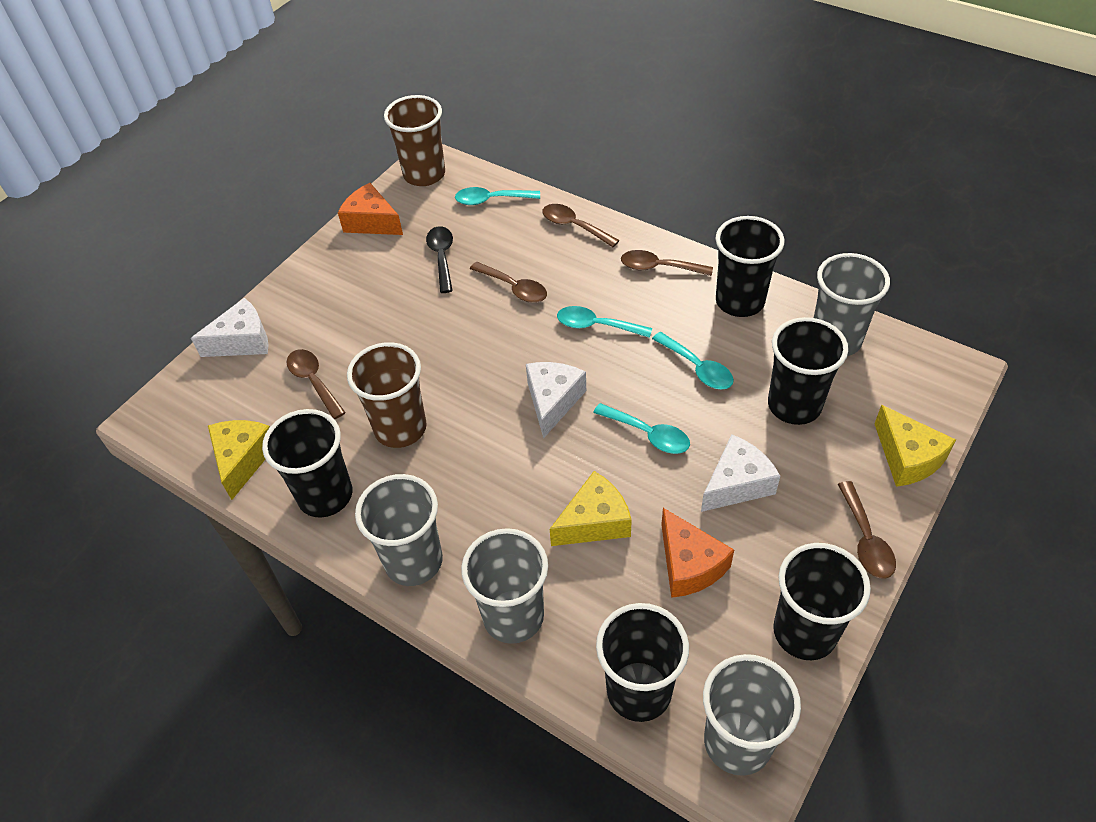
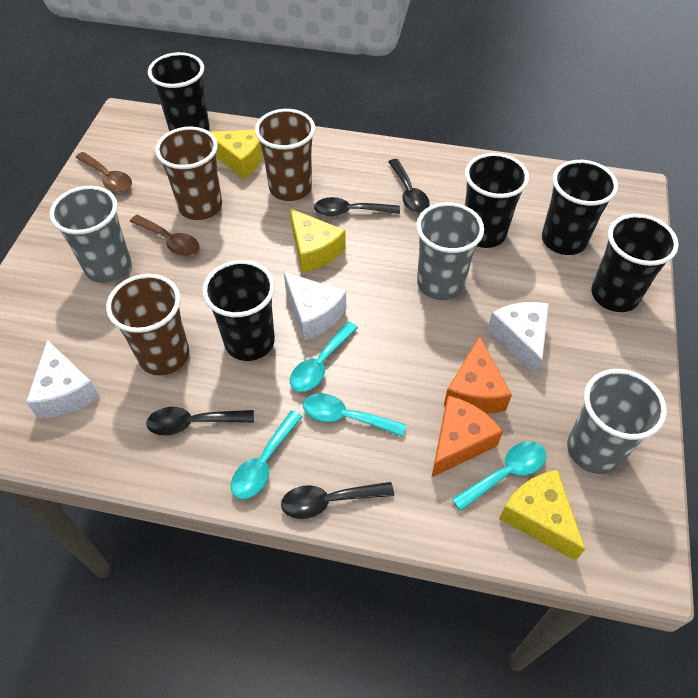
black spoon: 1 -> 4
brown cup: 2 -> 3
brown spoon: 5 -> 2
grey cup: 4 -> 3

